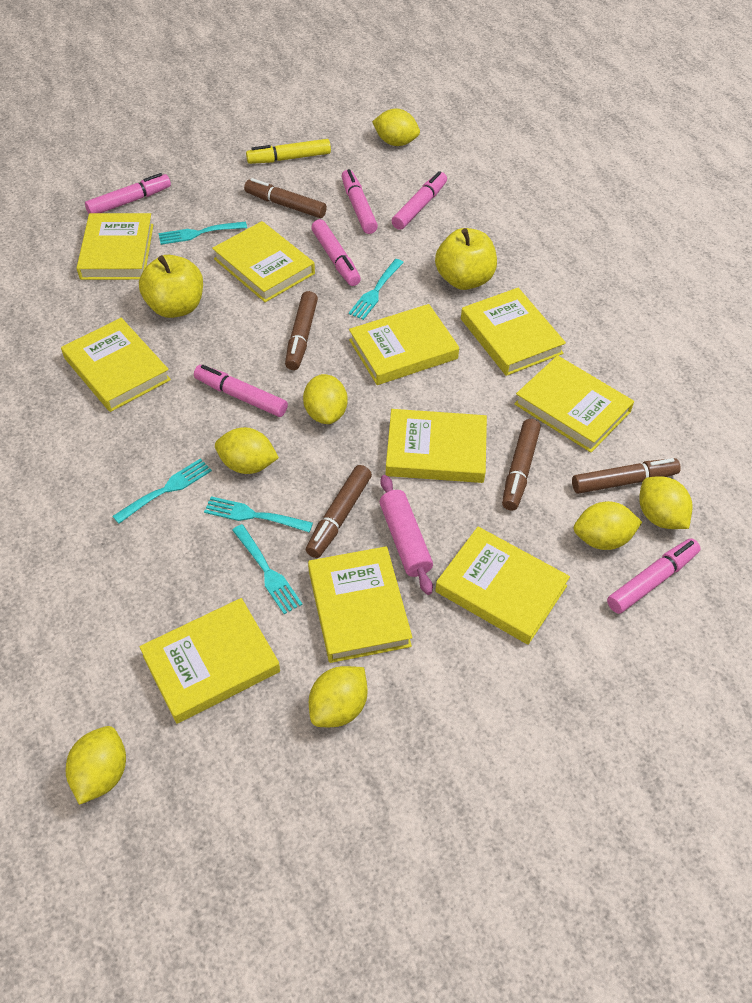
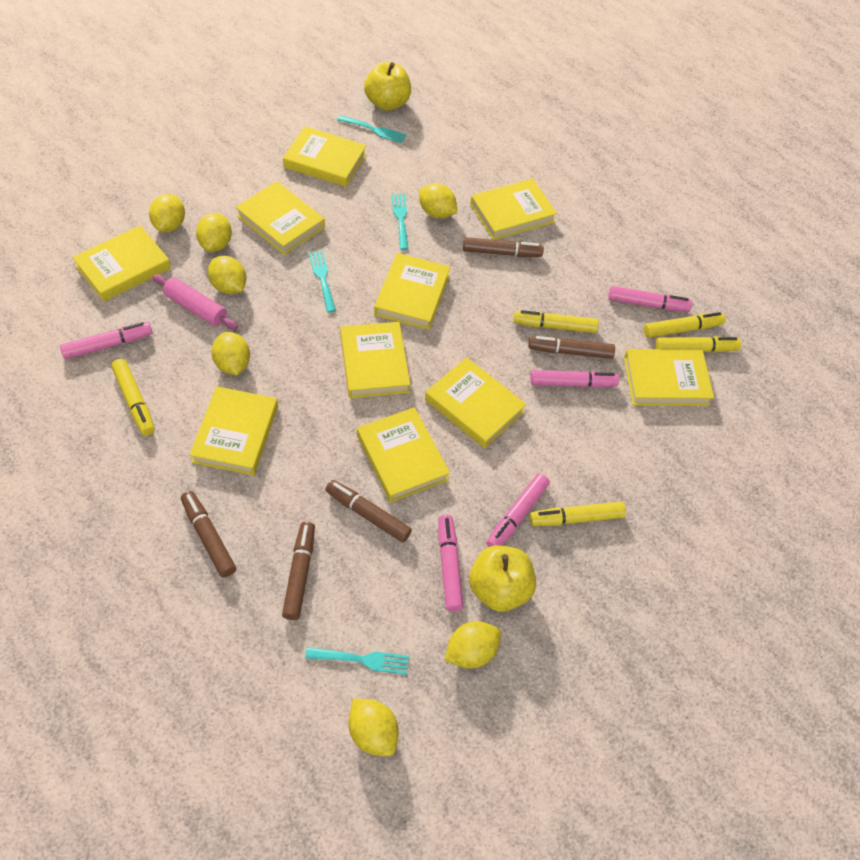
pink marker: 6 -> 5
turquoise fork: 5 -> 4
yellow marker: 1 -> 5

